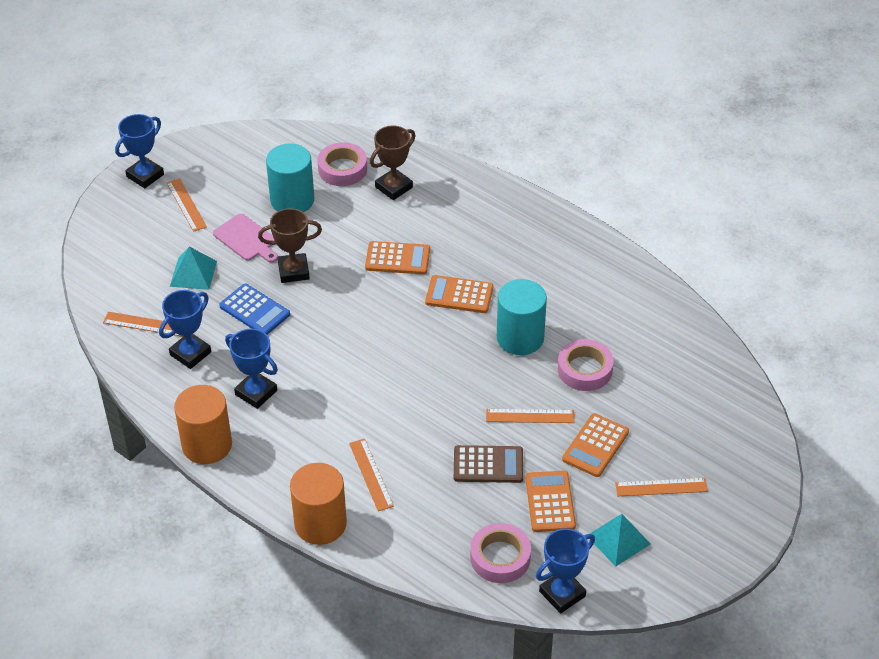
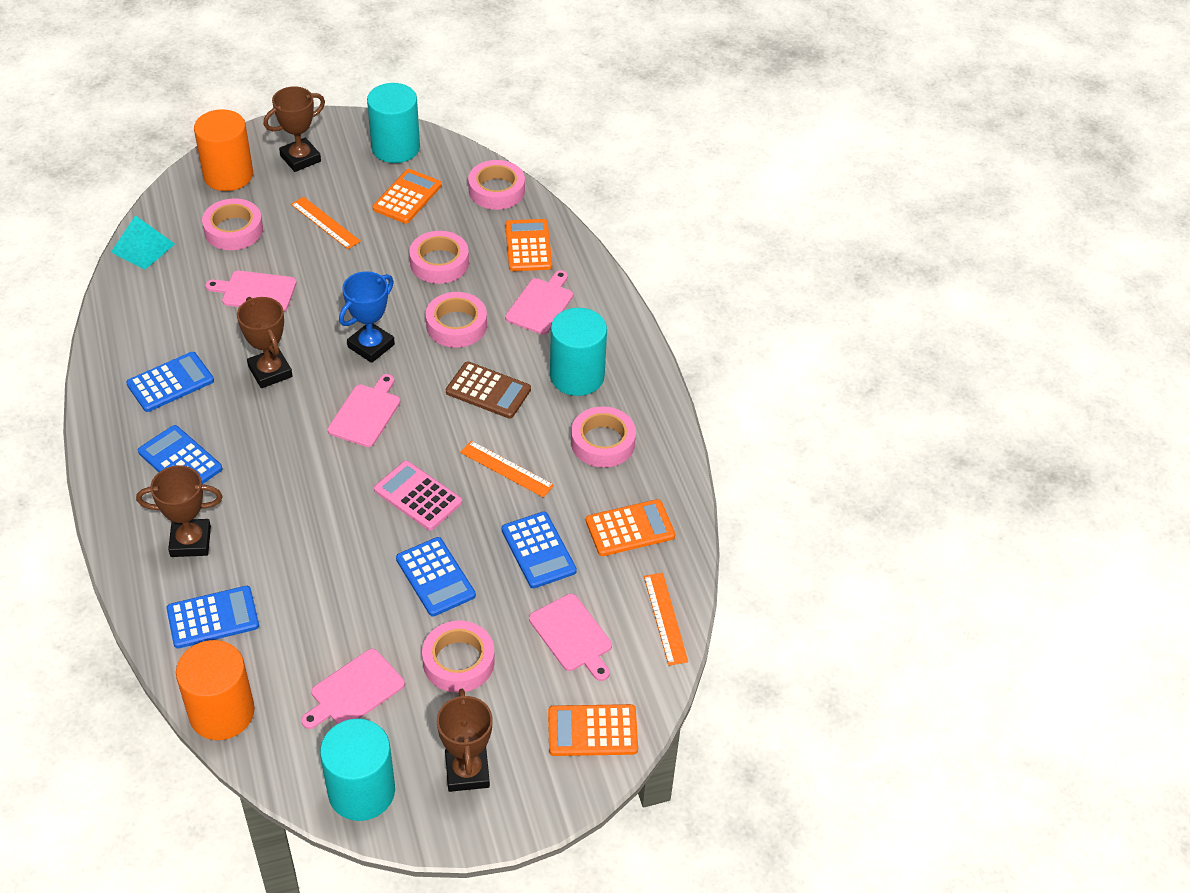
blue calculator: 1 -> 5
blue trophy: 4 -> 1
brown trophy: 2 -> 4
orange ruler: 5 -> 3
pink calculator: 0 -> 1
pink cutting board: 1 -> 5
pink tape: 3 -> 6
turquoise cylinder: 2 -> 3
turquoise pyramid: 2 -> 1

